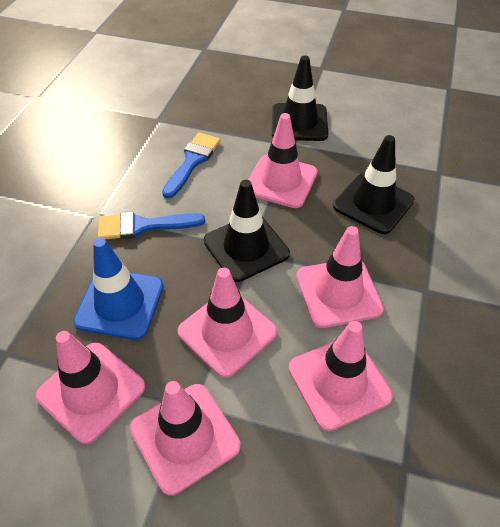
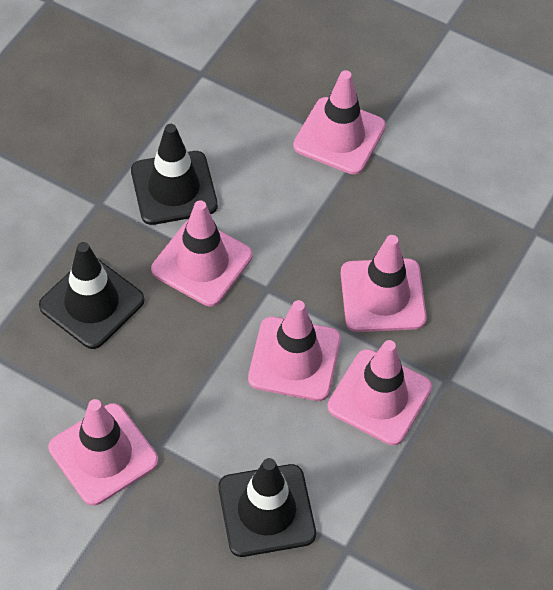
blue brush: 2 -> 0
blue traffic cone: 1 -> 0

